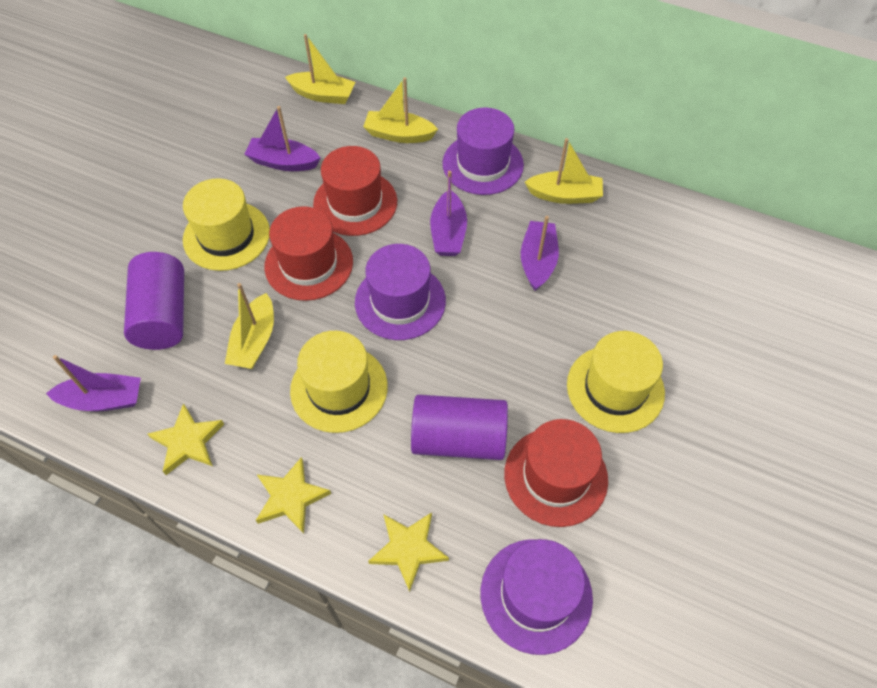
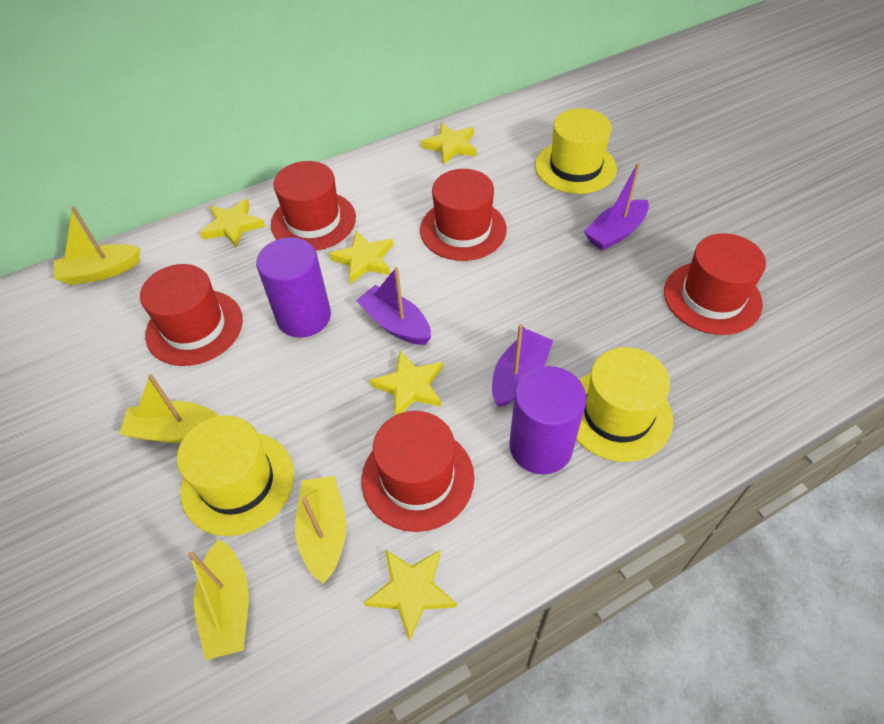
purple boat: 4 -> 3
purple hat: 3 -> 0
red hat: 3 -> 5
yellow star: 3 -> 5

